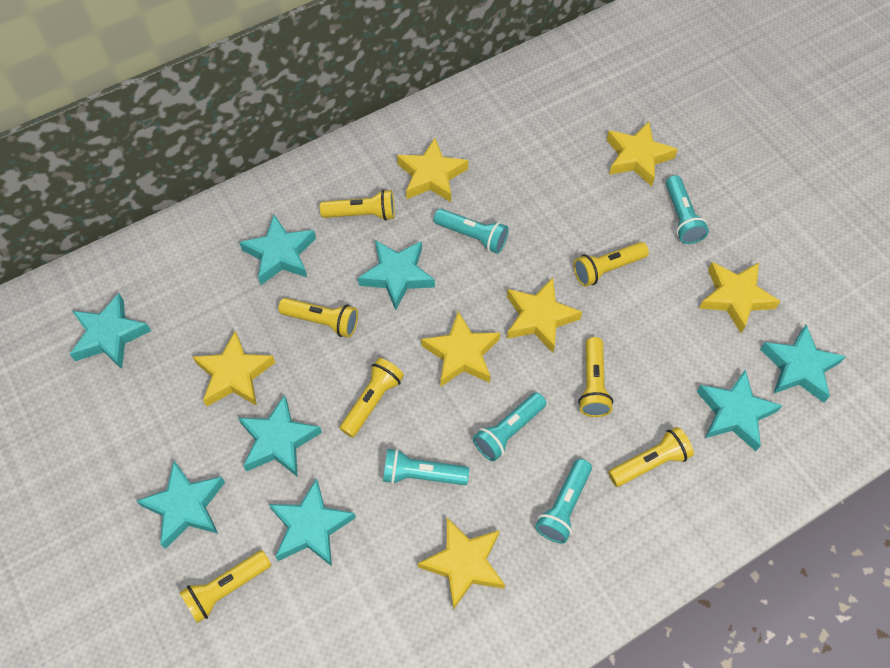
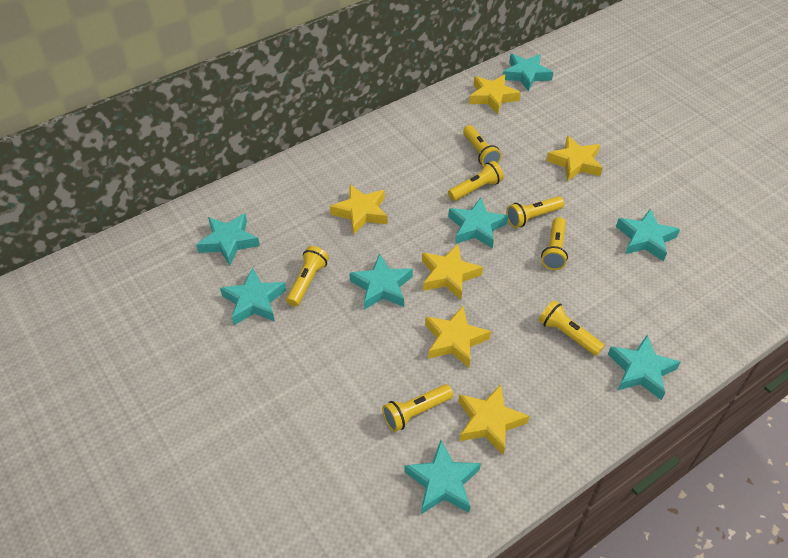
turquoise flashlight: 5 -> 0
yellow star: 7 -> 6

